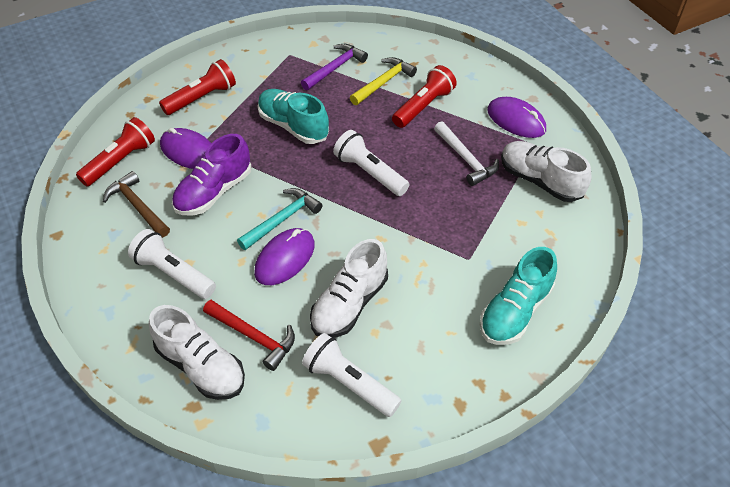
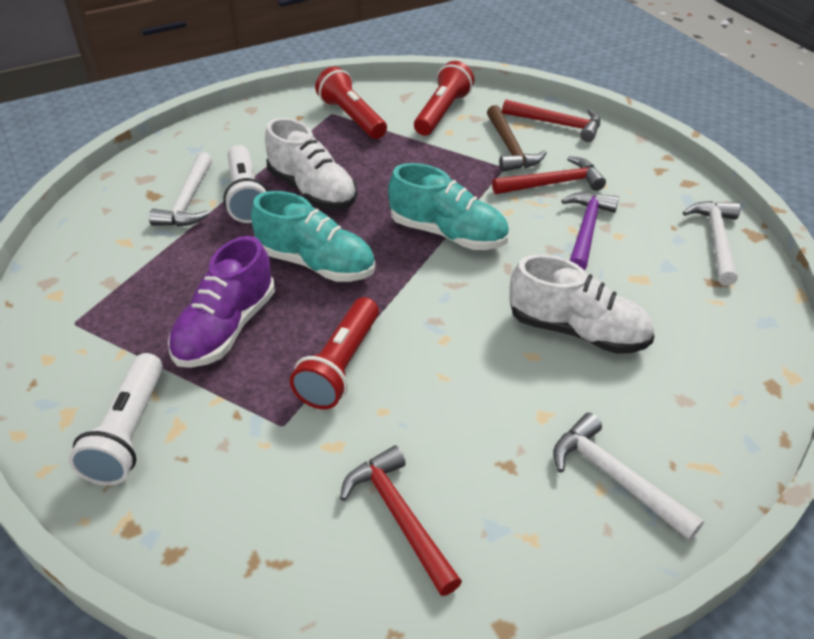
purple mouse: 3 -> 0
red hammer: 1 -> 3
turquoise hammer: 1 -> 0
white flashlight: 3 -> 2
white hammer: 1 -> 3
white shoe: 3 -> 2
yellow hammer: 1 -> 0

